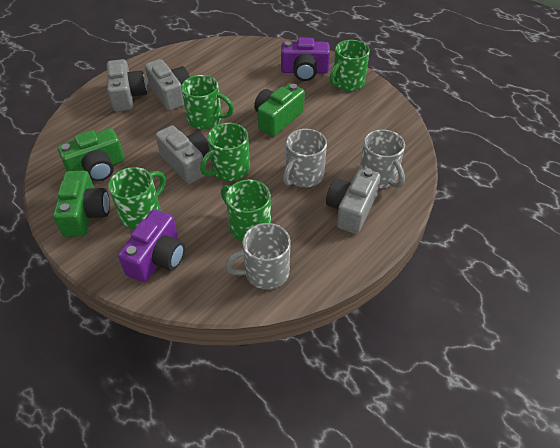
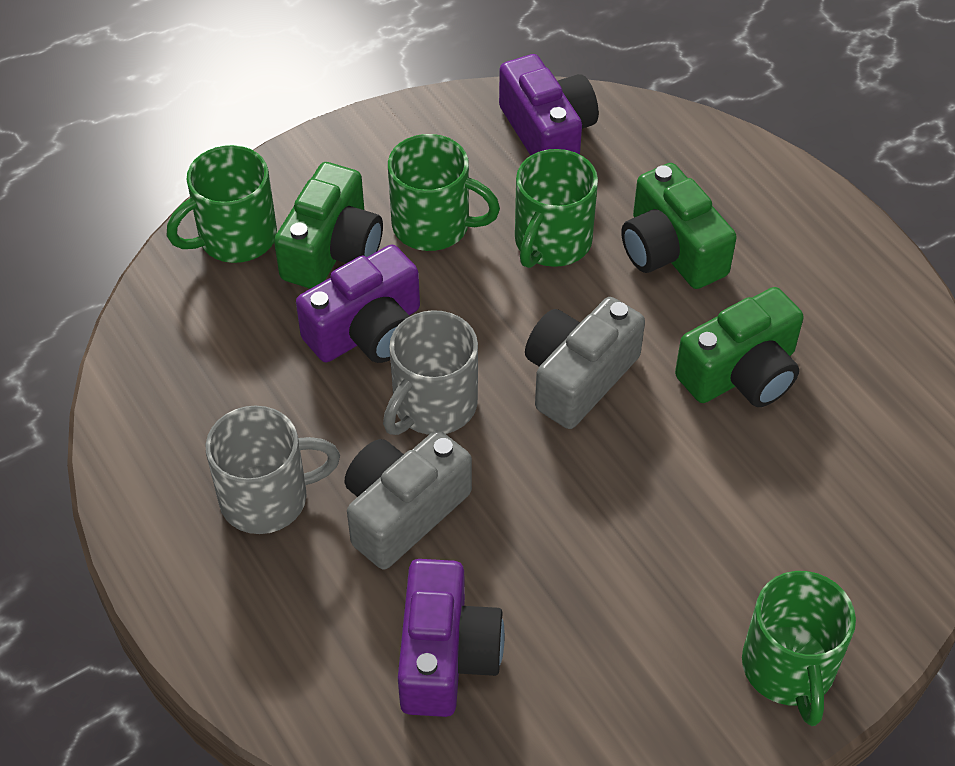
green mug: 5 -> 4
grey camera: 4 -> 2
grey mug: 3 -> 2
purple camera: 2 -> 3

